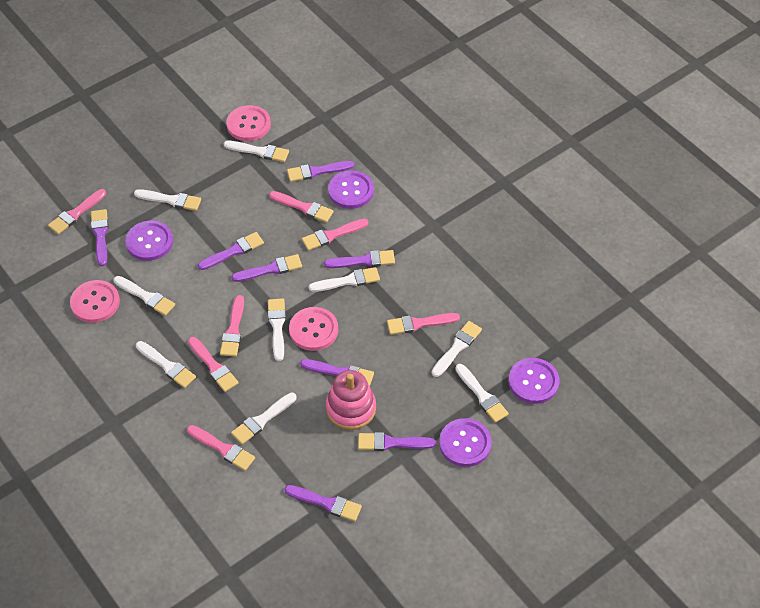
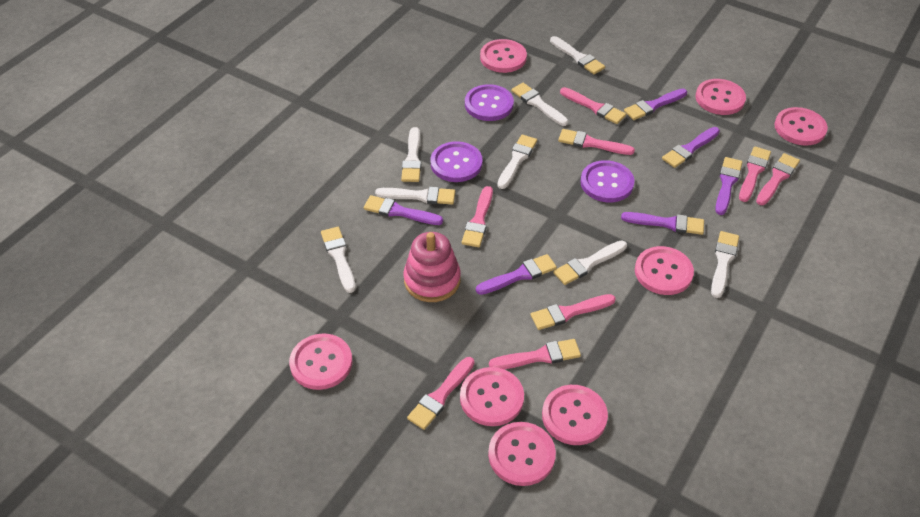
pink brush: 7 -> 8
pink button: 3 -> 8
purple brush: 8 -> 6
purple button: 4 -> 3
white brush: 9 -> 8

